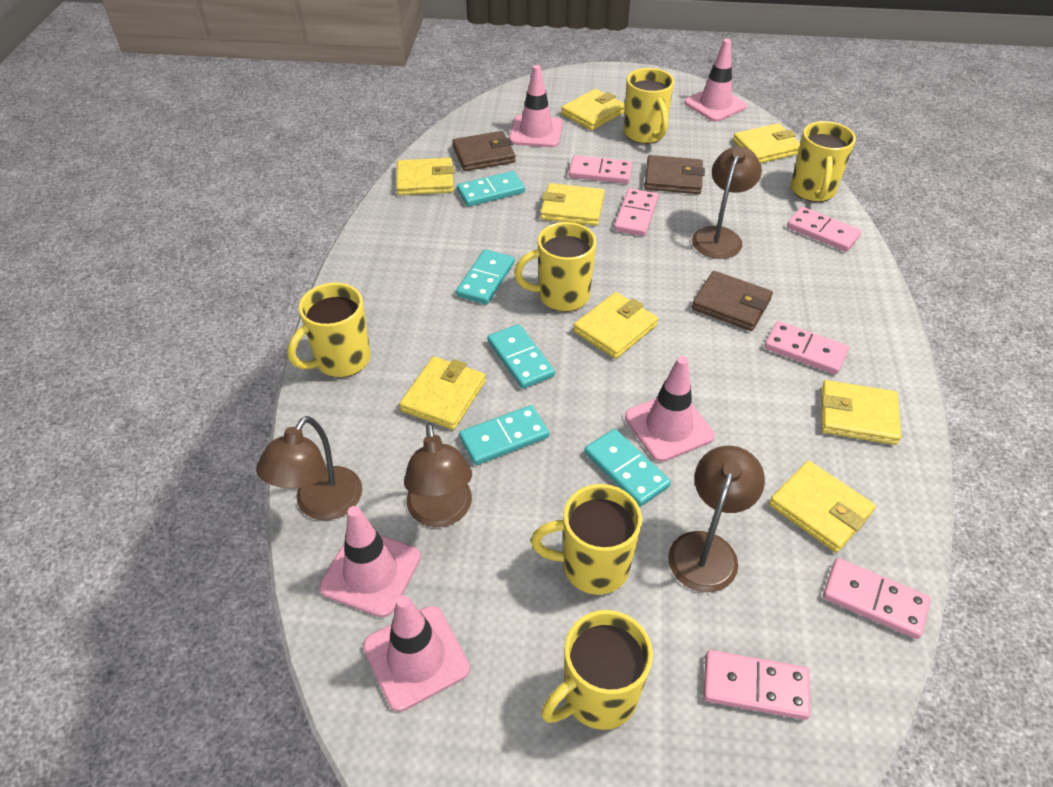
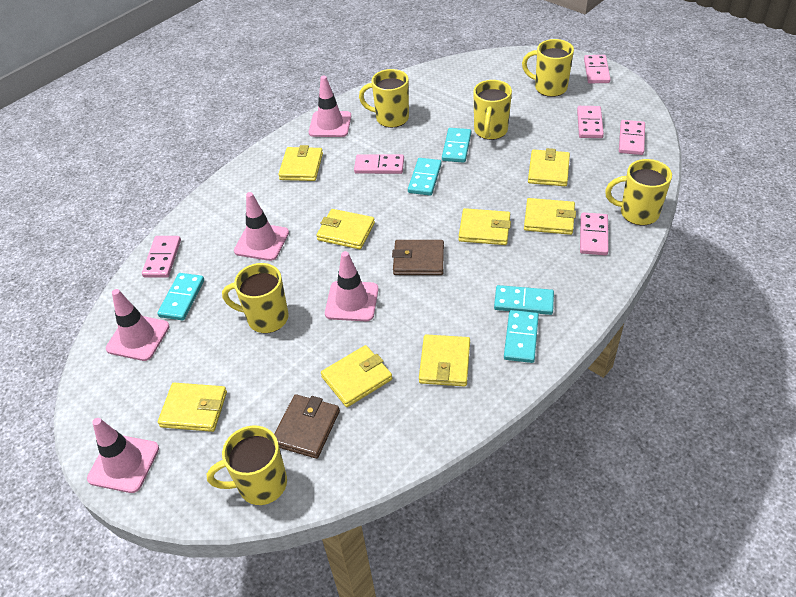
brown lamp: 4 -> 0
brown wallet: 3 -> 2

